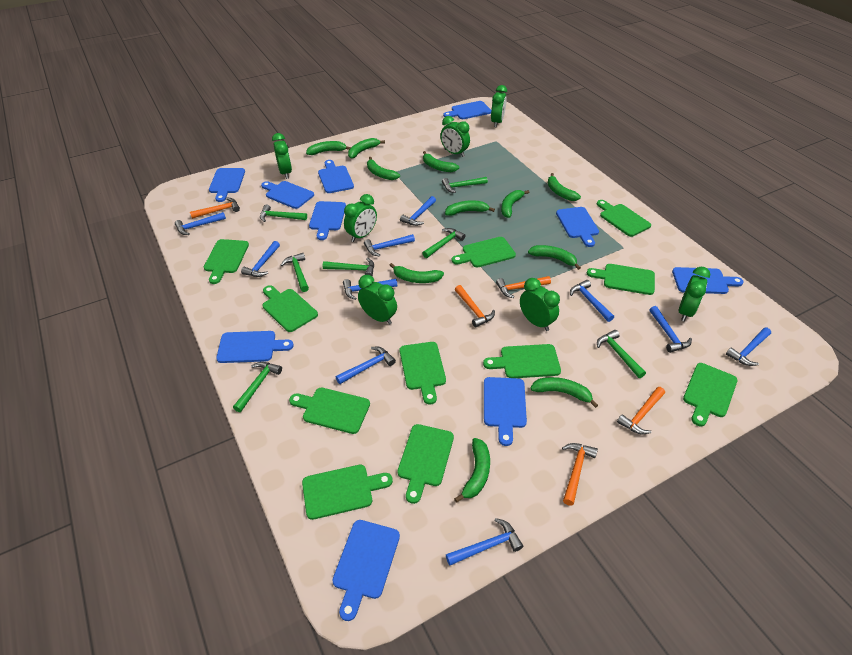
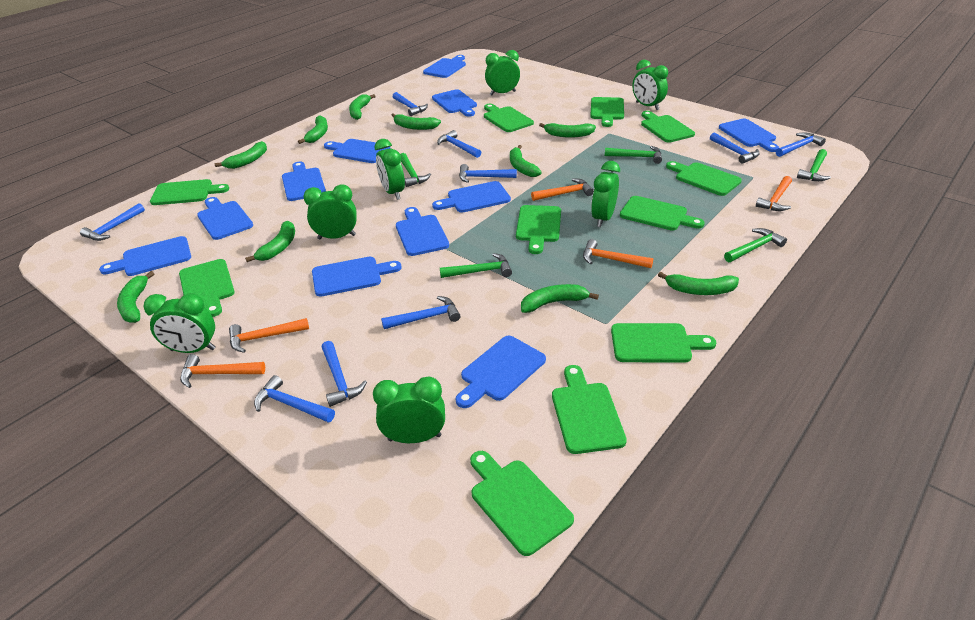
blue cutting board: 10 -> 11
blue hammer: 10 -> 9
green banana: 11 -> 10
green hammer: 7 -> 5

